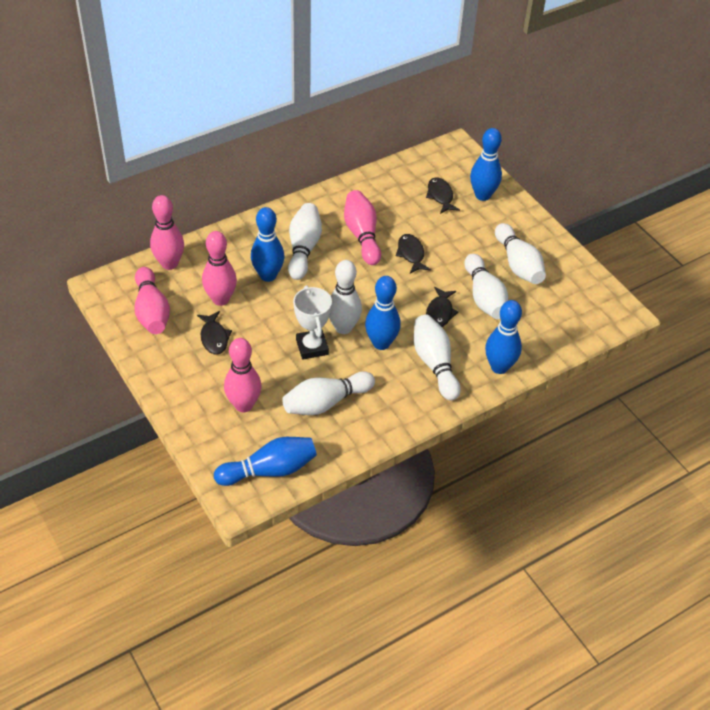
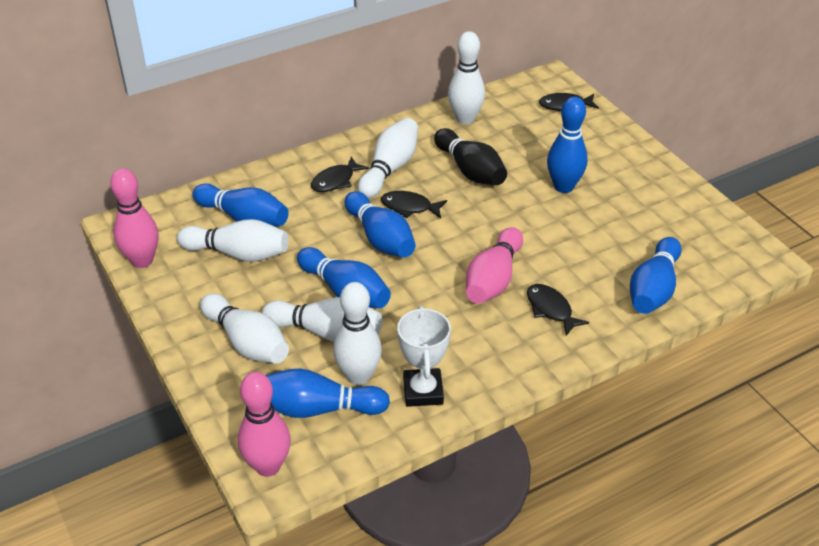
black bowling pin: 0 -> 1
blue bowling pin: 5 -> 6
pink bowling pin: 5 -> 3

